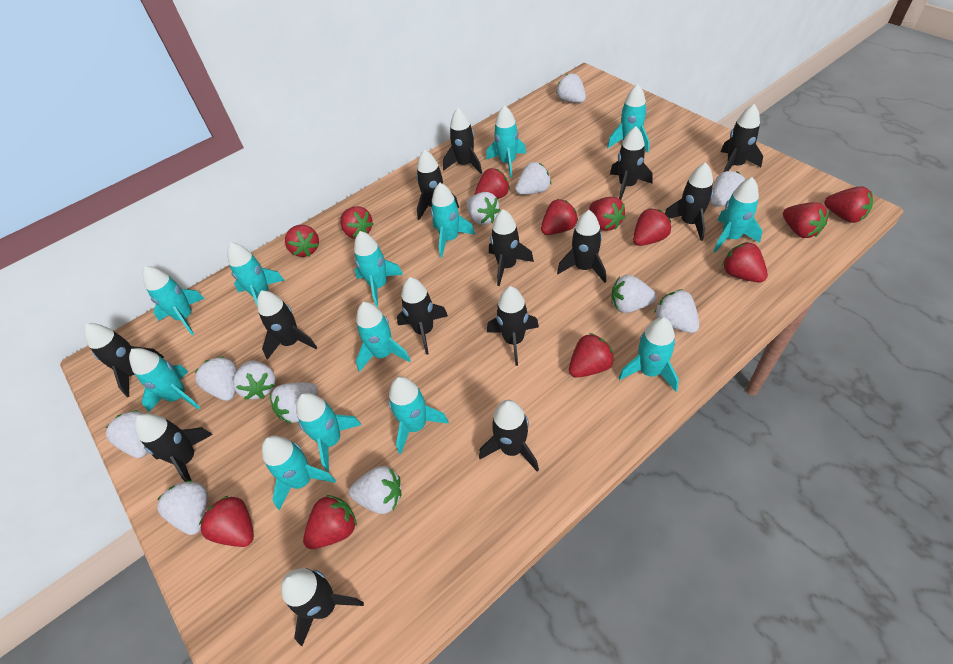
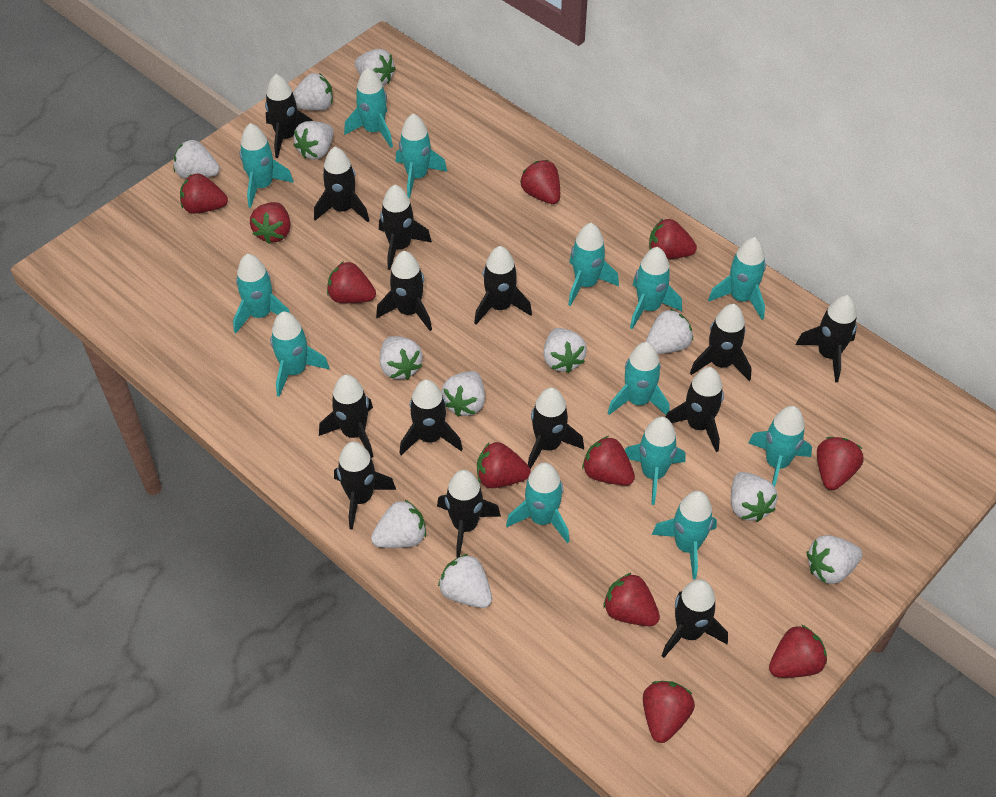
red strawberry: 12 -> 11

